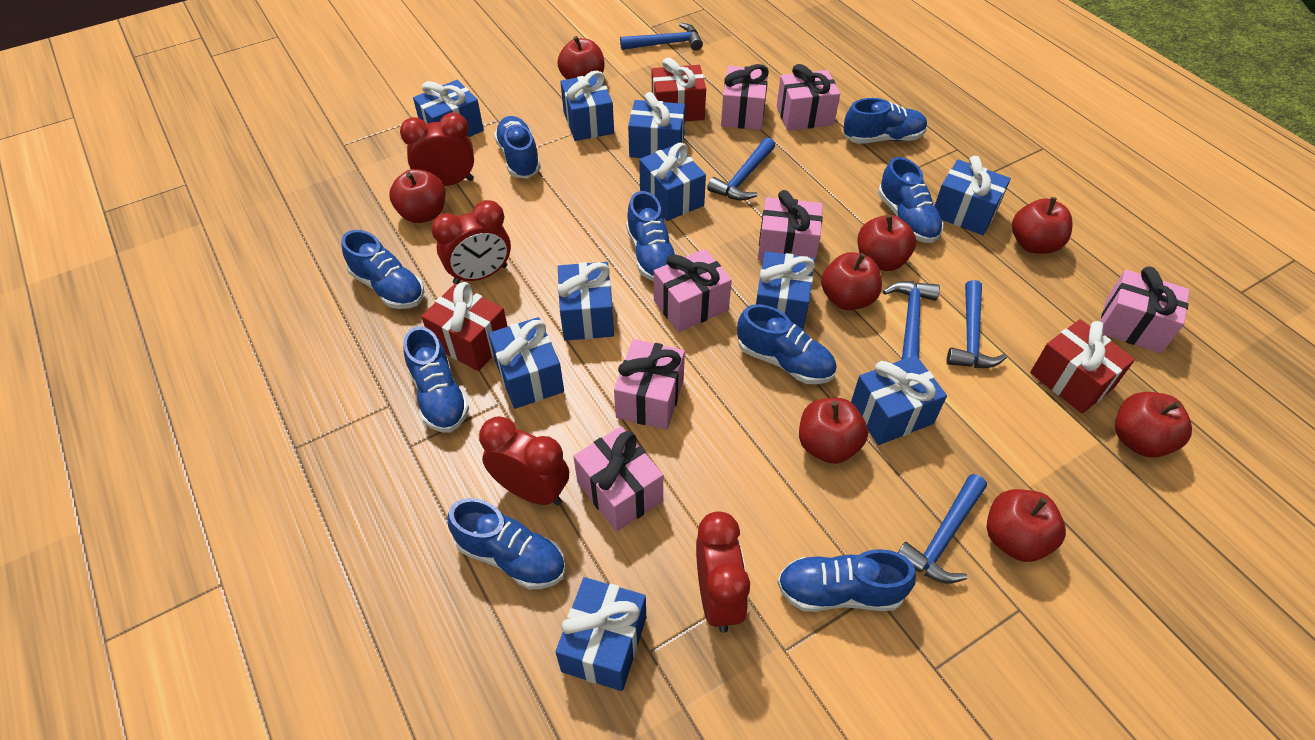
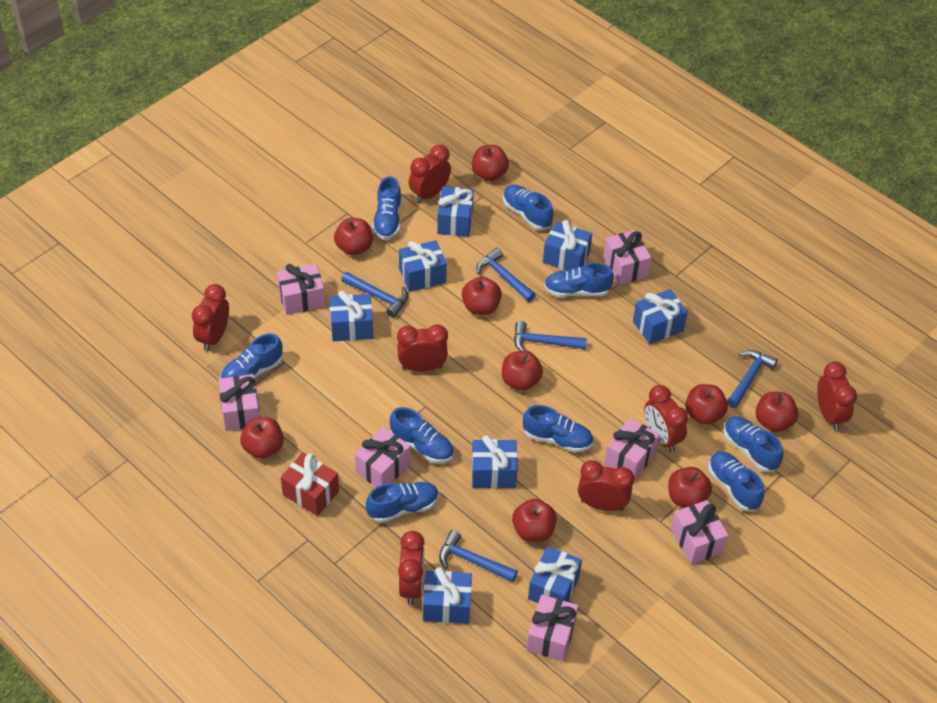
blue gift: 10 -> 8
red apple: 8 -> 9
red clock: 4 -> 7
red gift: 3 -> 1

